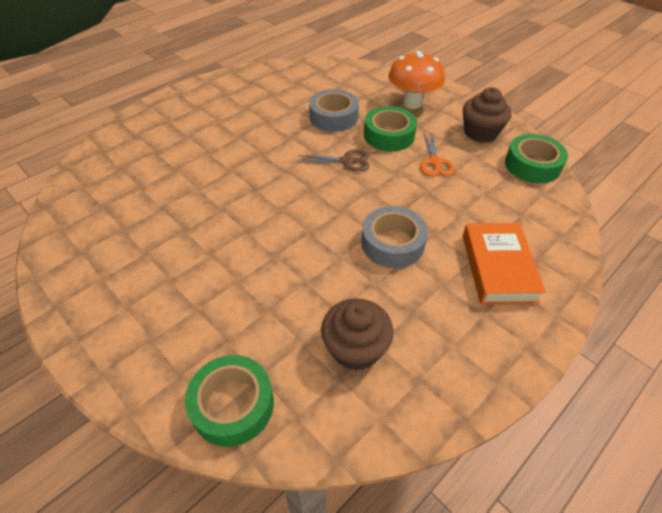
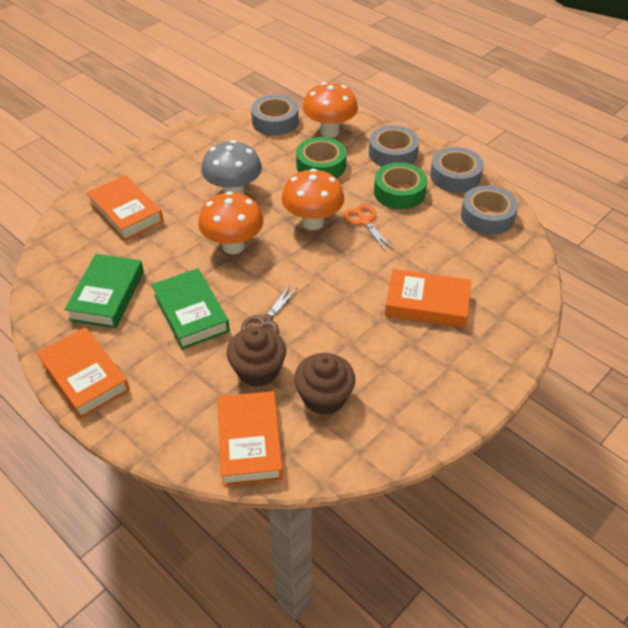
green book: 0 -> 2
green tape: 3 -> 2
grey mushroom: 0 -> 1
grey tape: 2 -> 4
orange book: 1 -> 4
orange mushroom: 1 -> 3

